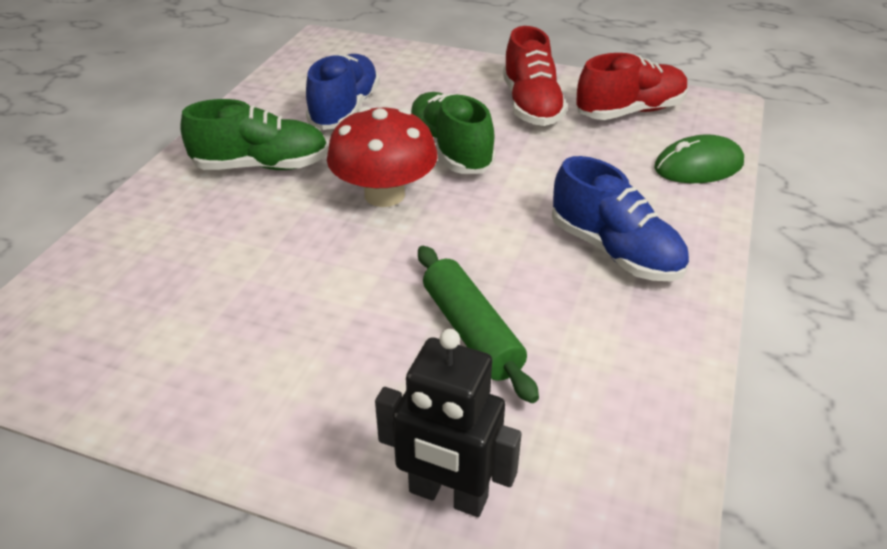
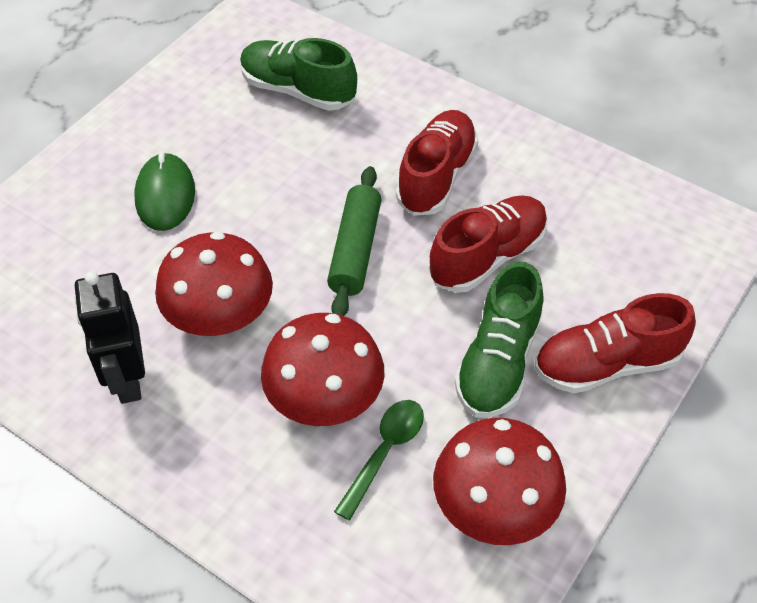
blue shoe: 2 -> 0
green spoon: 0 -> 1
red mushroom: 1 -> 3
red shoe: 2 -> 3

